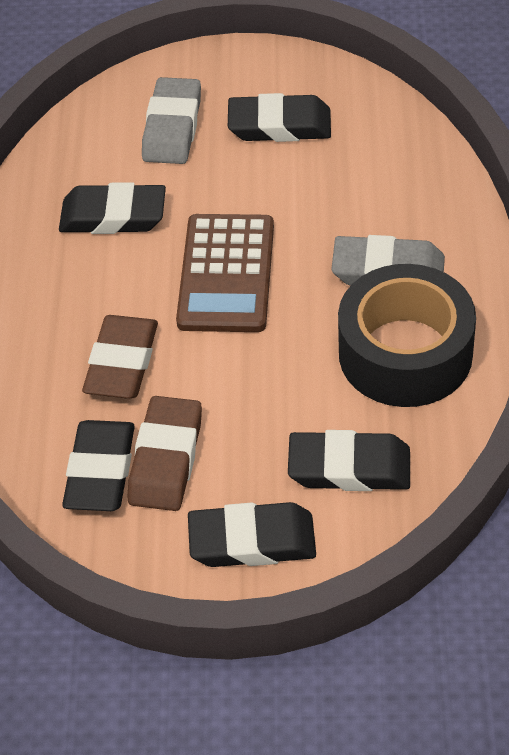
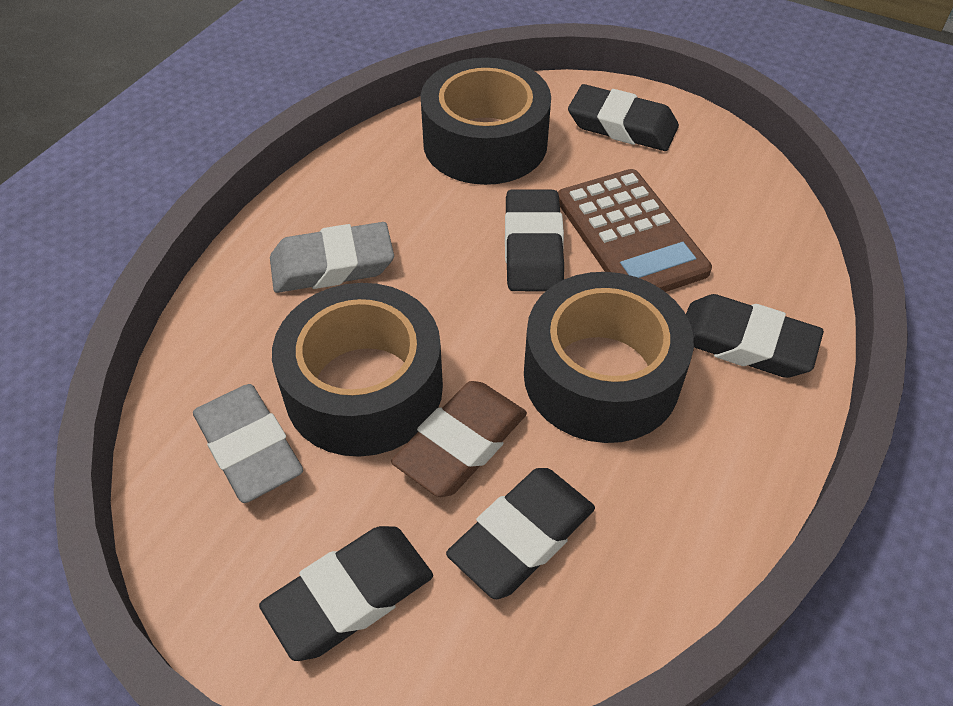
black tape: 1 -> 3
brown eraser: 2 -> 1

